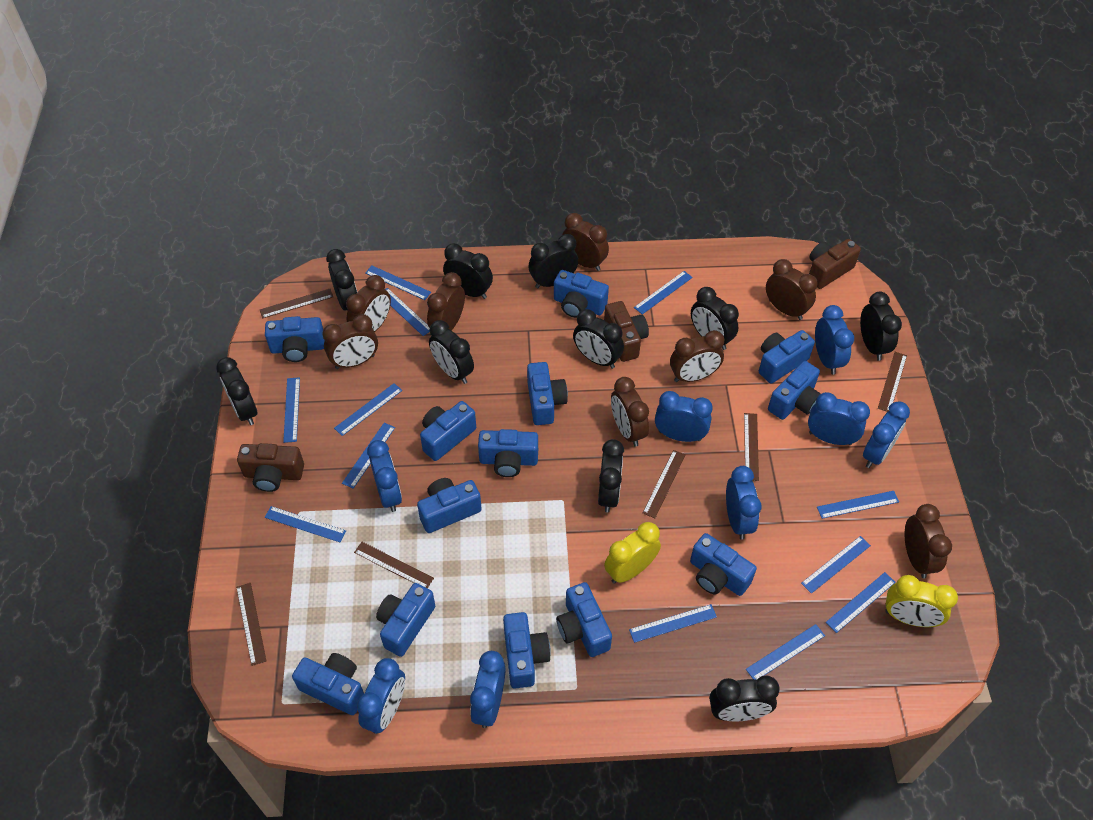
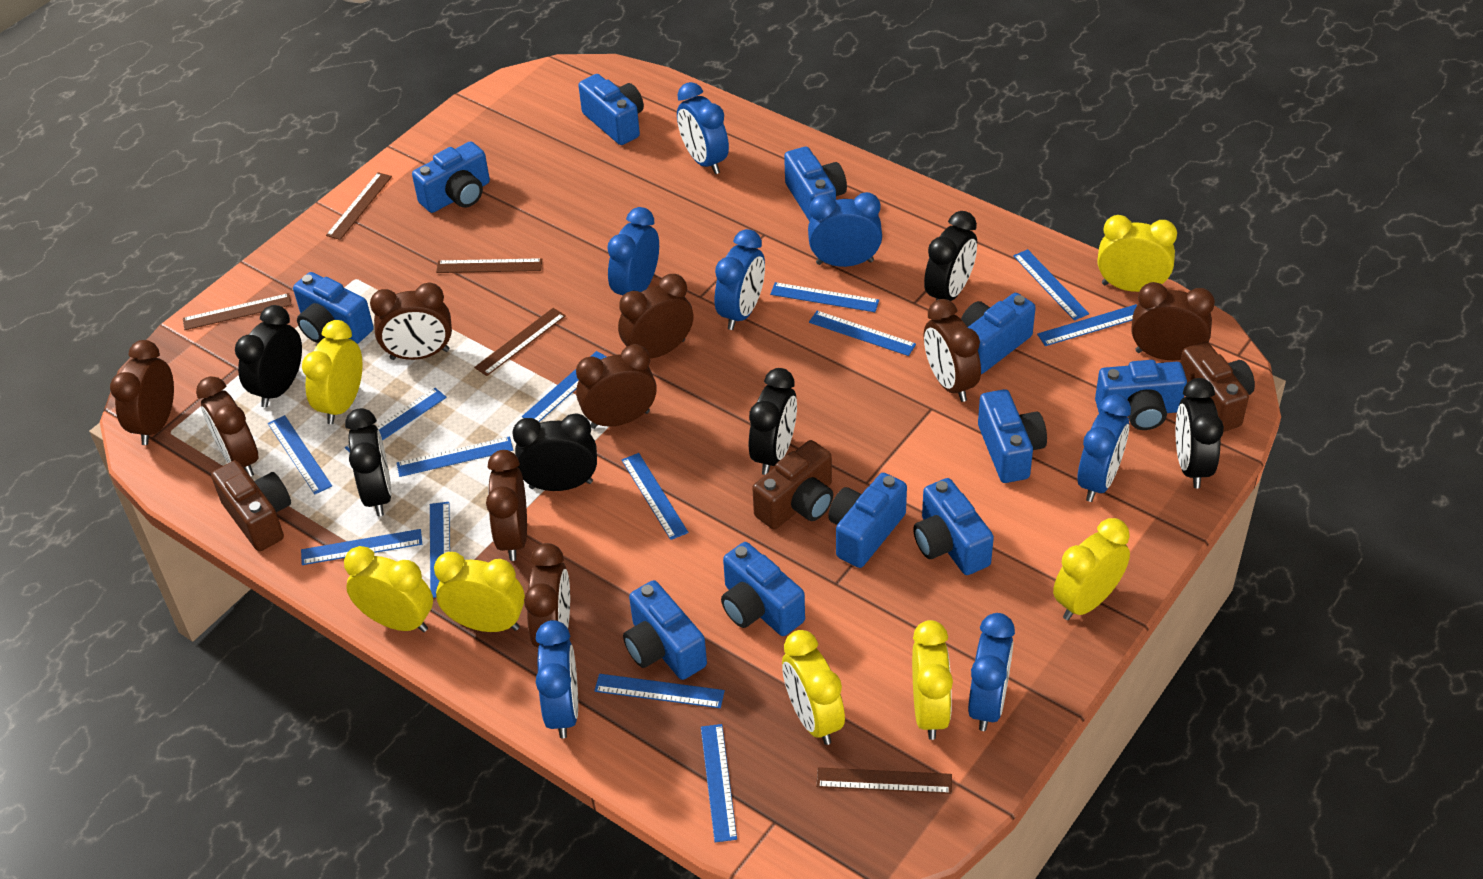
black clock: 10 -> 6
blue camera: 13 -> 11
blue clock: 8 -> 7
blue ruler: 12 -> 13
brown clock: 8 -> 9
brown ruler: 6 -> 5
yellow clock: 2 -> 7

